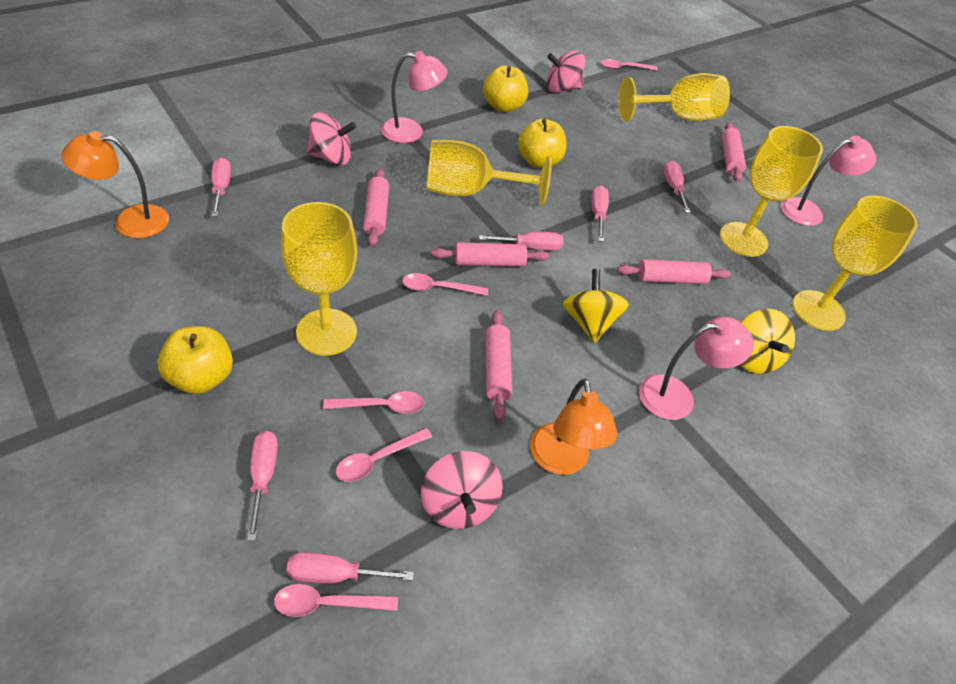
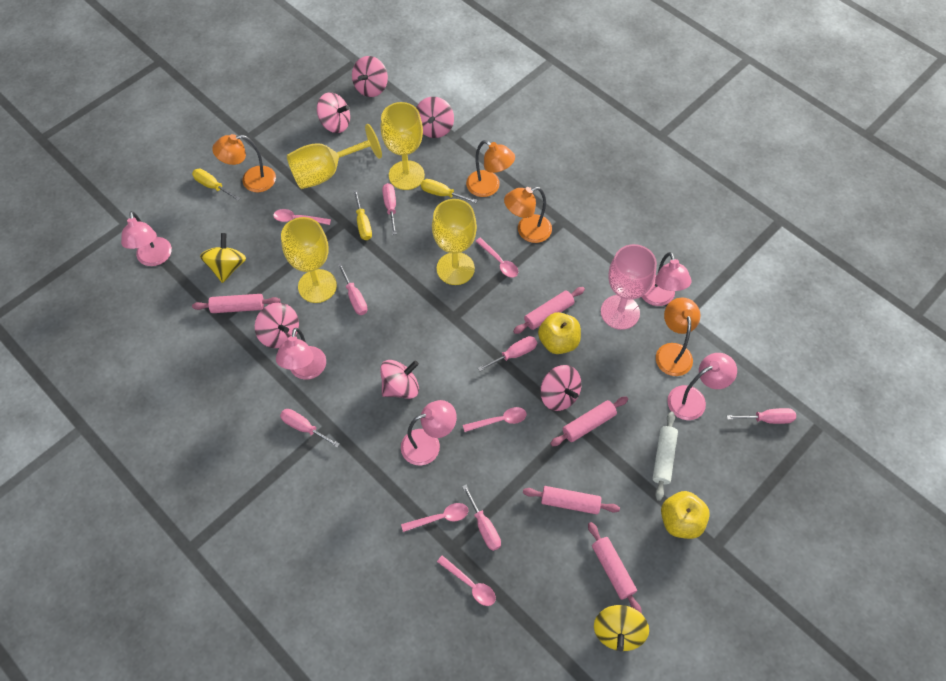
orange lamp: 2 -> 4
pink goblet: 0 -> 1
pink lamp: 3 -> 5
pink spinning top: 3 -> 6
white rolling pin: 0 -> 1
yellow apple: 3 -> 2
yellow goblet: 5 -> 4
yellow screwdriver: 0 -> 3

